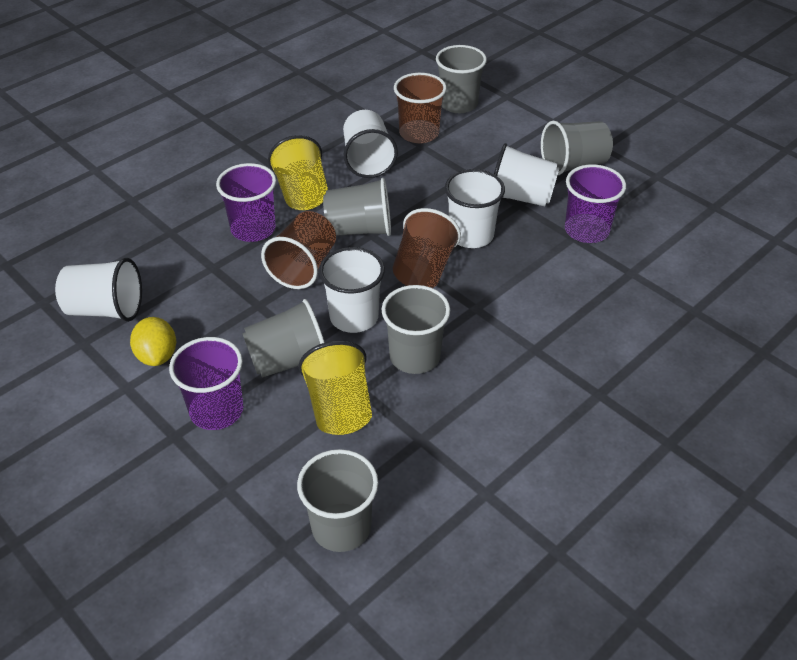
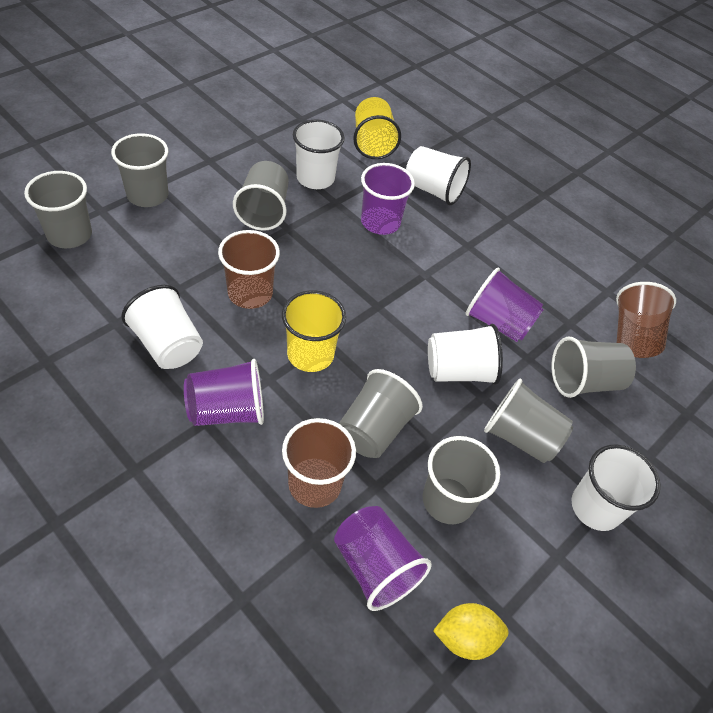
grey cup: 6 -> 7
purple cup: 3 -> 4

